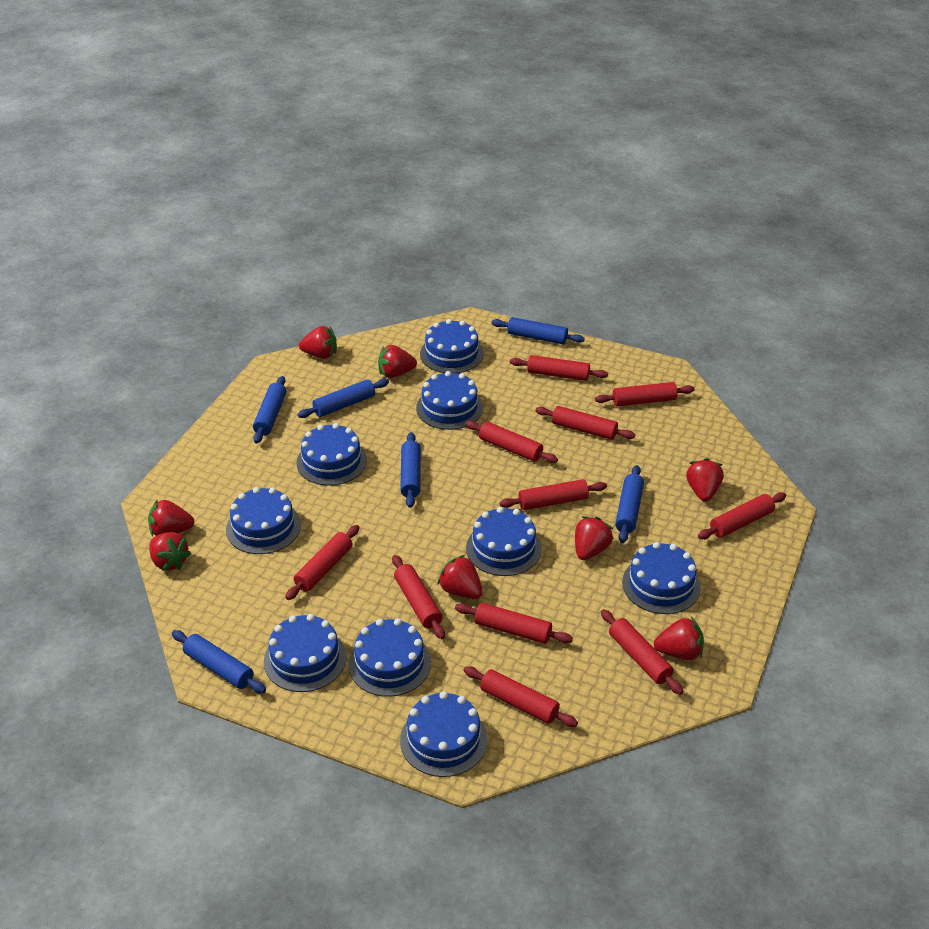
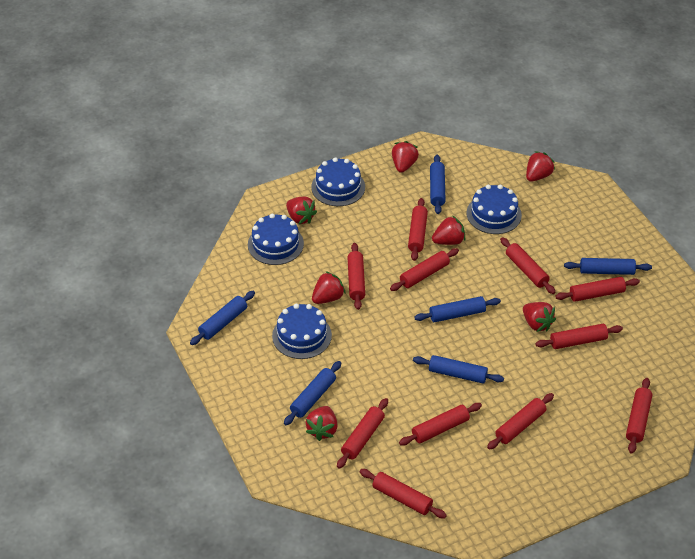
blue cake: 9 -> 4
red strawberry: 8 -> 7

